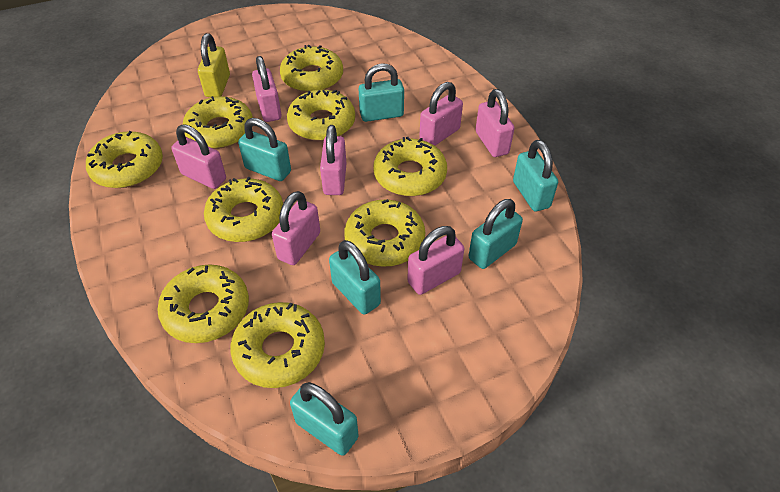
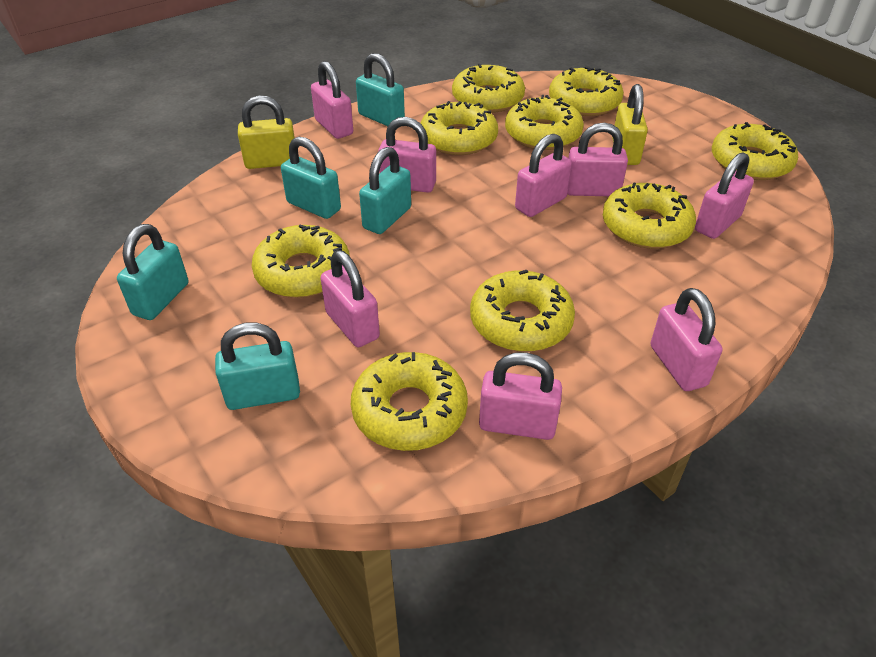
pink padlock: 7 -> 8
turquoise padlock: 6 -> 5
yellow padlock: 1 -> 2

